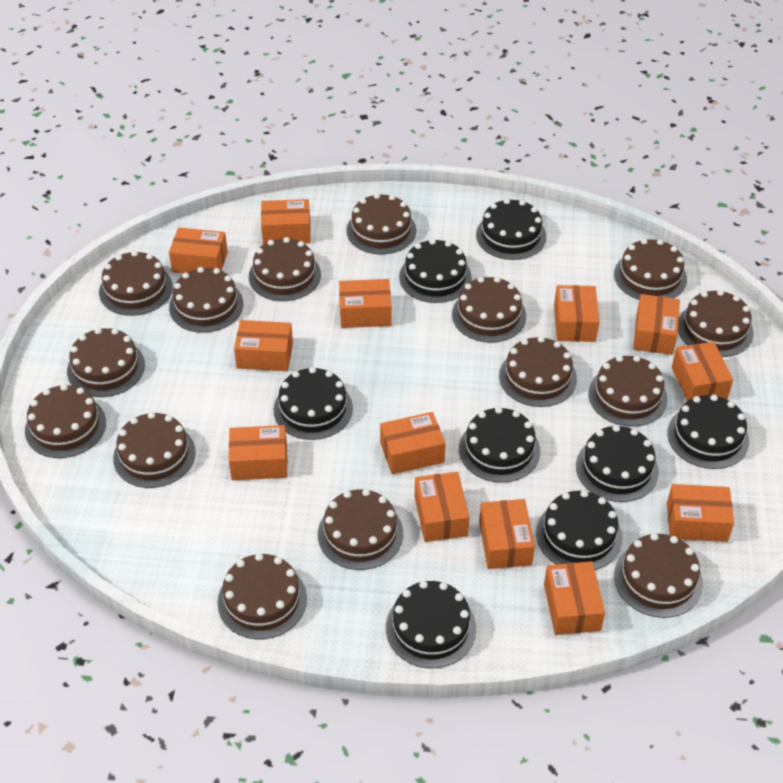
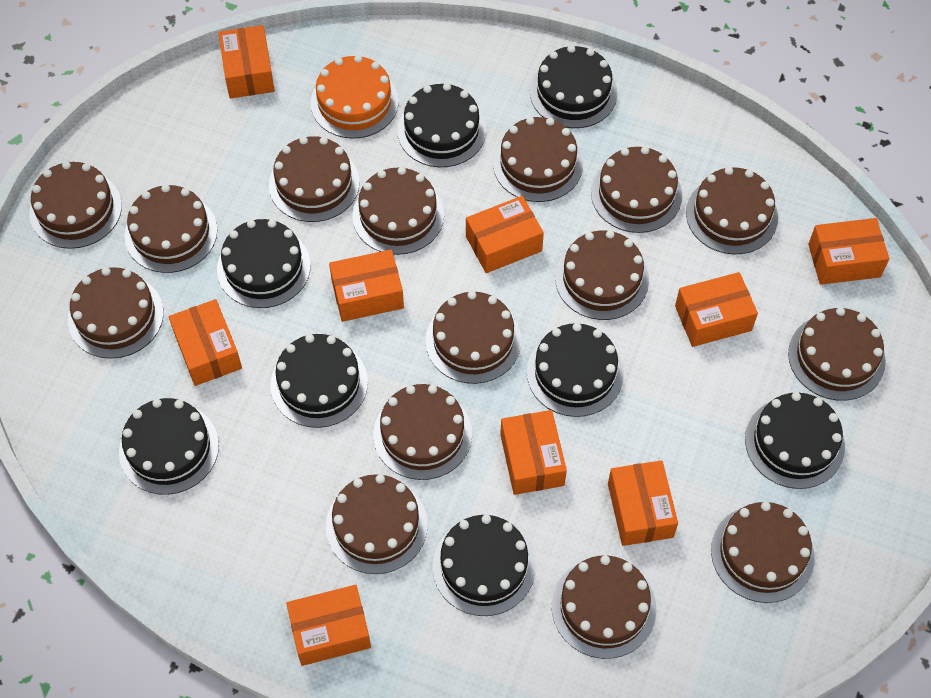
orange box: 13 -> 9
orange cake: 0 -> 1

